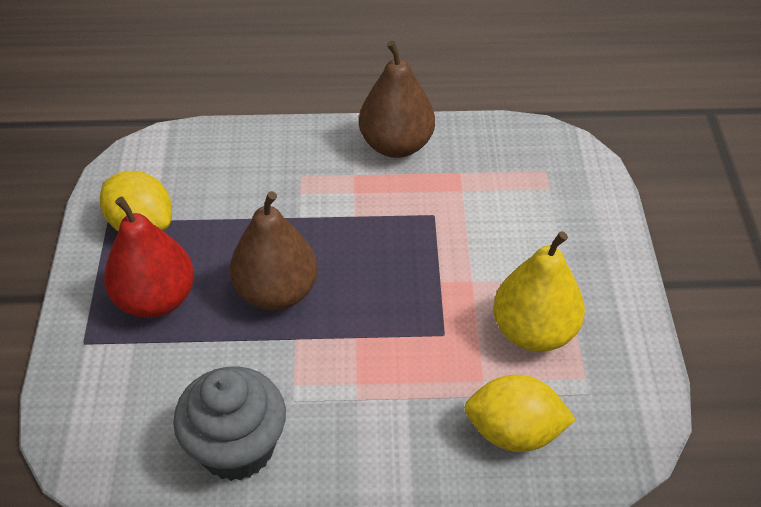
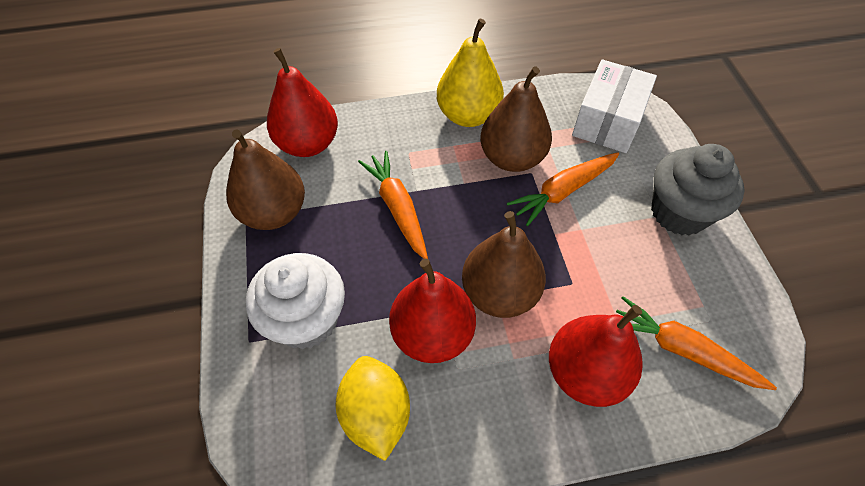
brown pear: 2 -> 3
orange carrot: 0 -> 3
red pear: 1 -> 3
white box: 0 -> 1
white cupcake: 0 -> 1
yellow lemon: 2 -> 1

